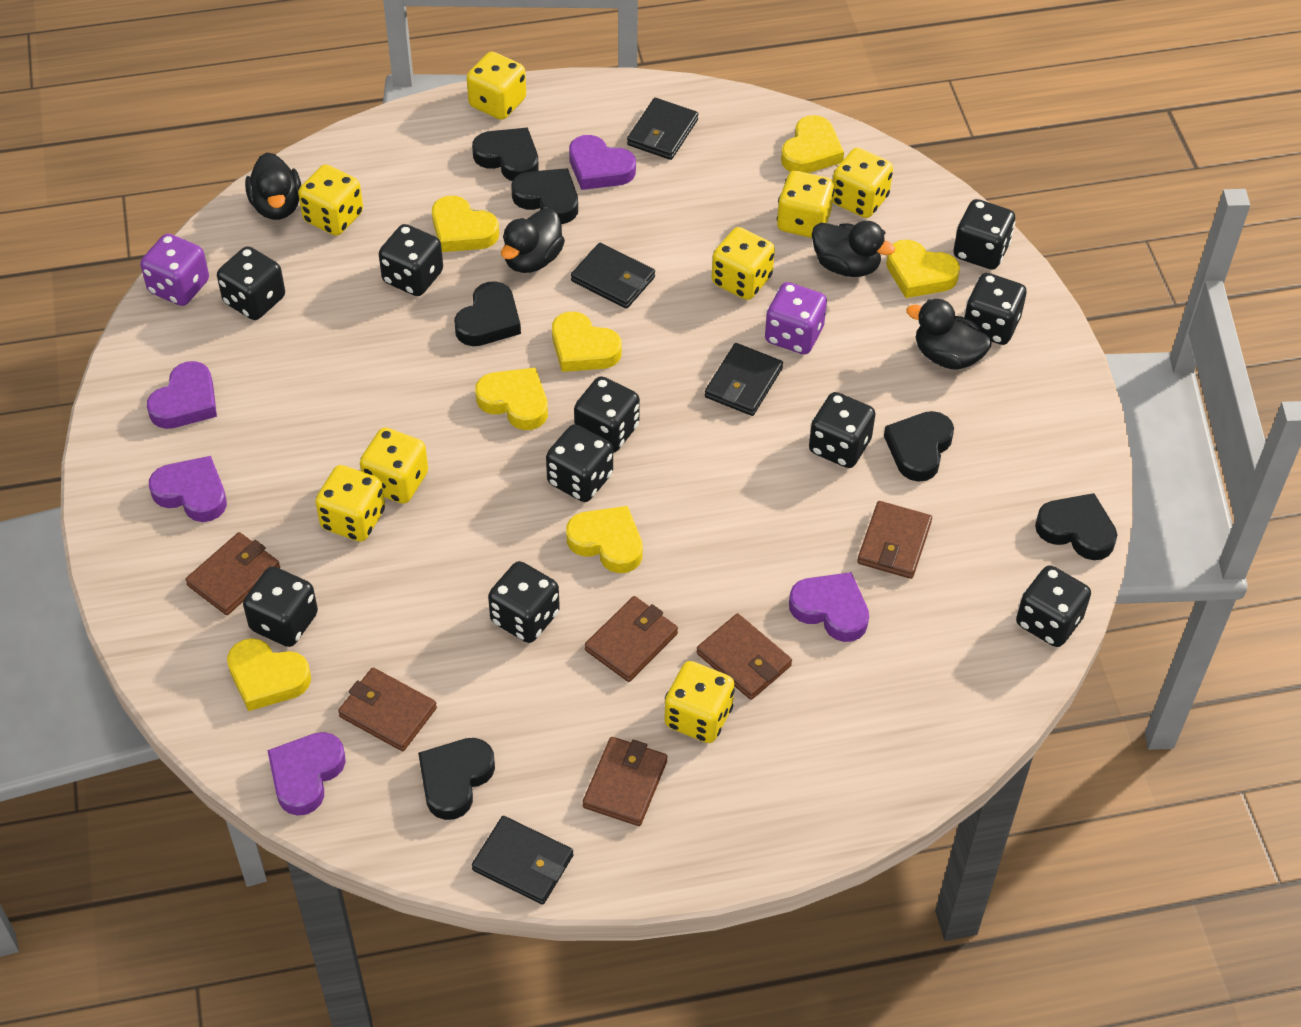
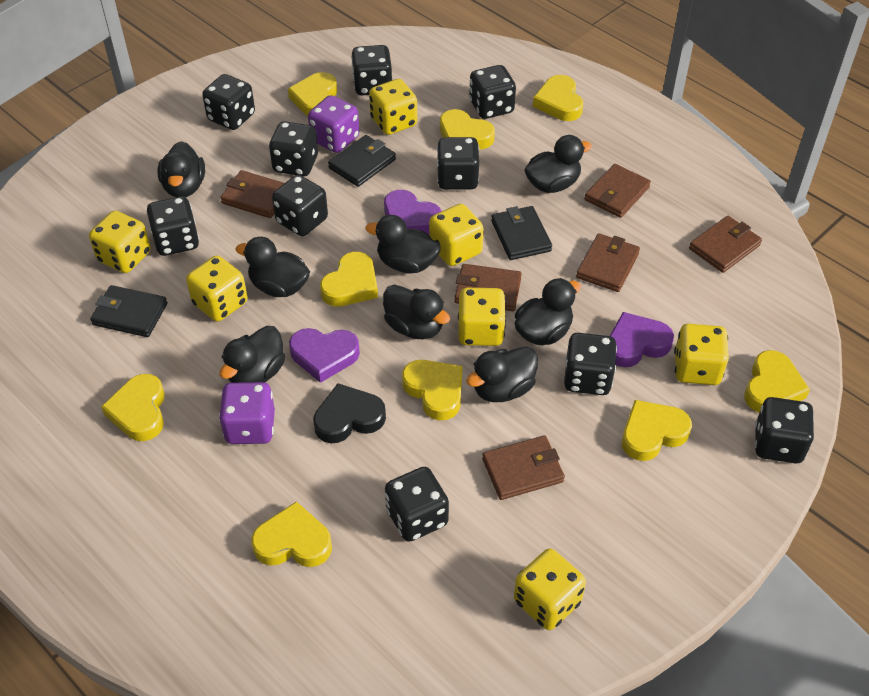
black duck: 4 -> 8
black heart: 6 -> 1
black wallet: 4 -> 3
purple heart: 5 -> 3
yellow dice: 8 -> 7
yellow heart: 7 -> 9

